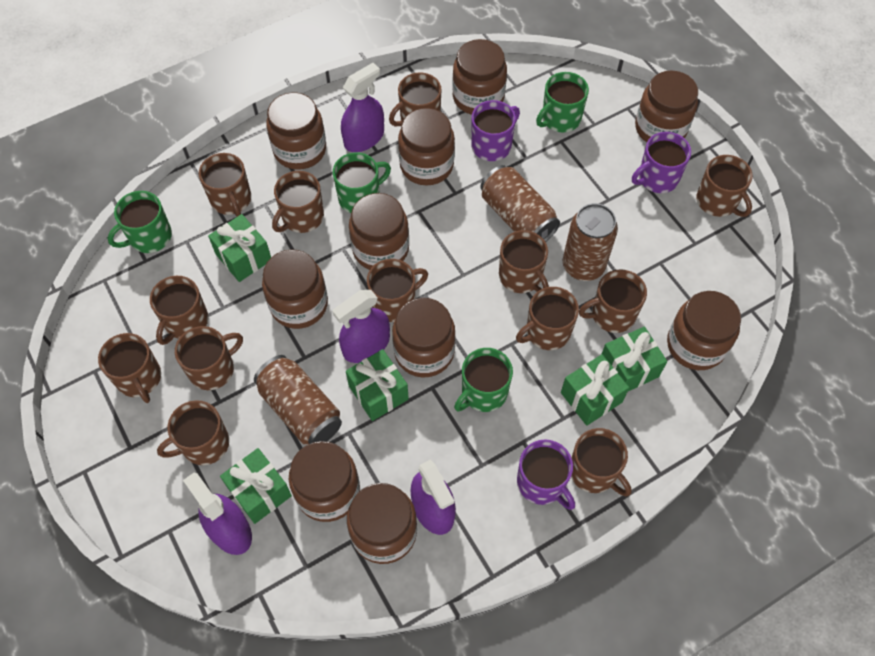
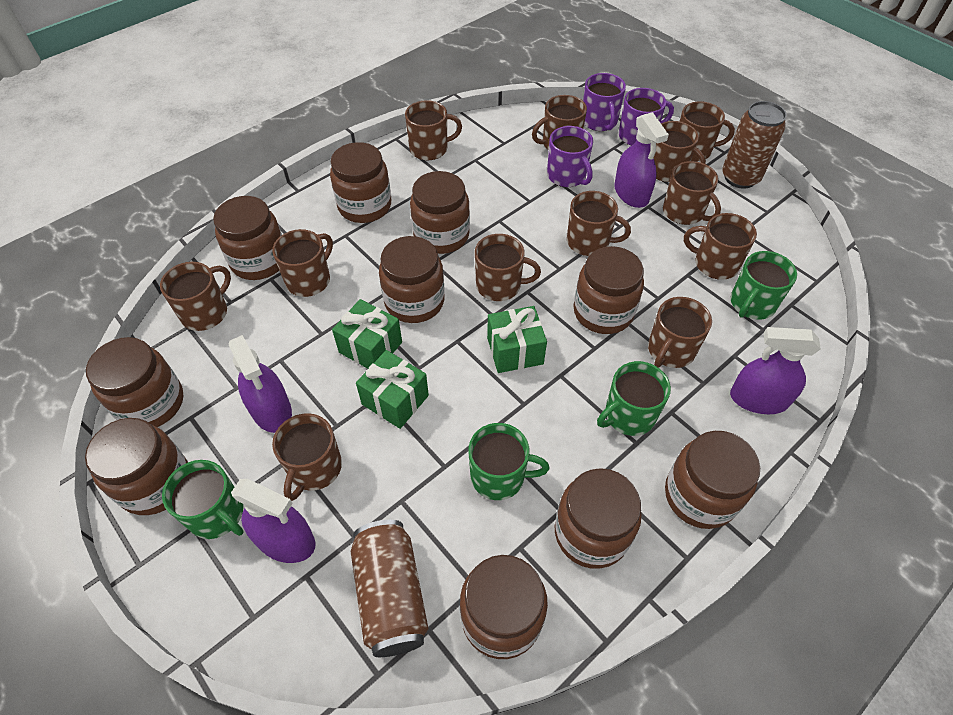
brown can: 3 -> 2
brown mug: 13 -> 12
green gift: 5 -> 3

